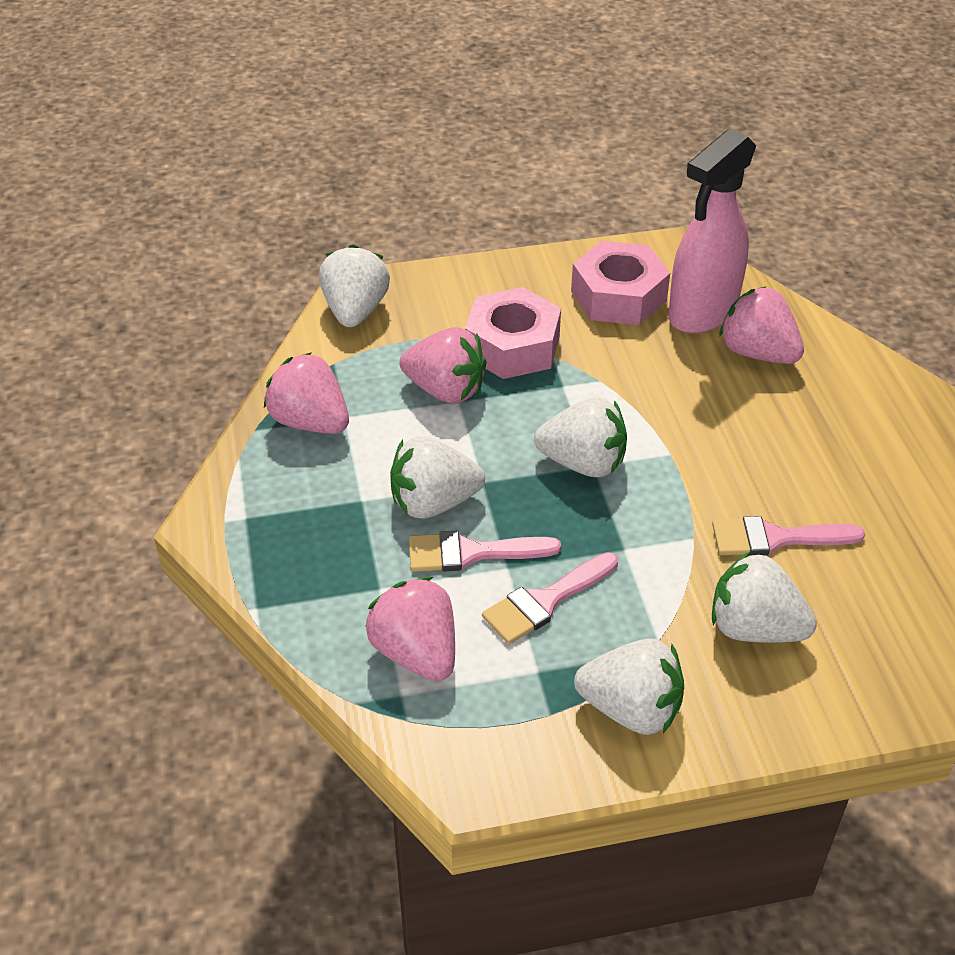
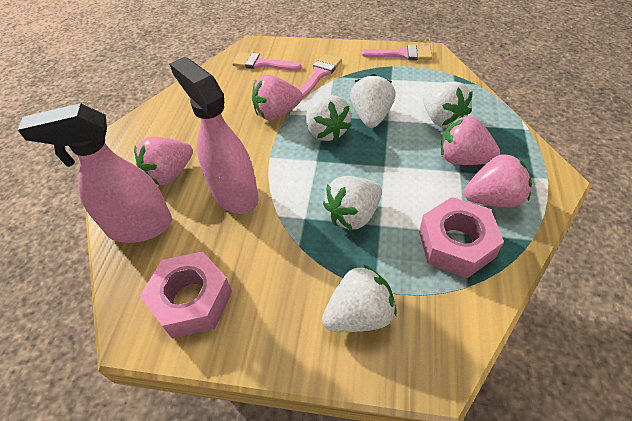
pink spray bottle: 1 -> 2

